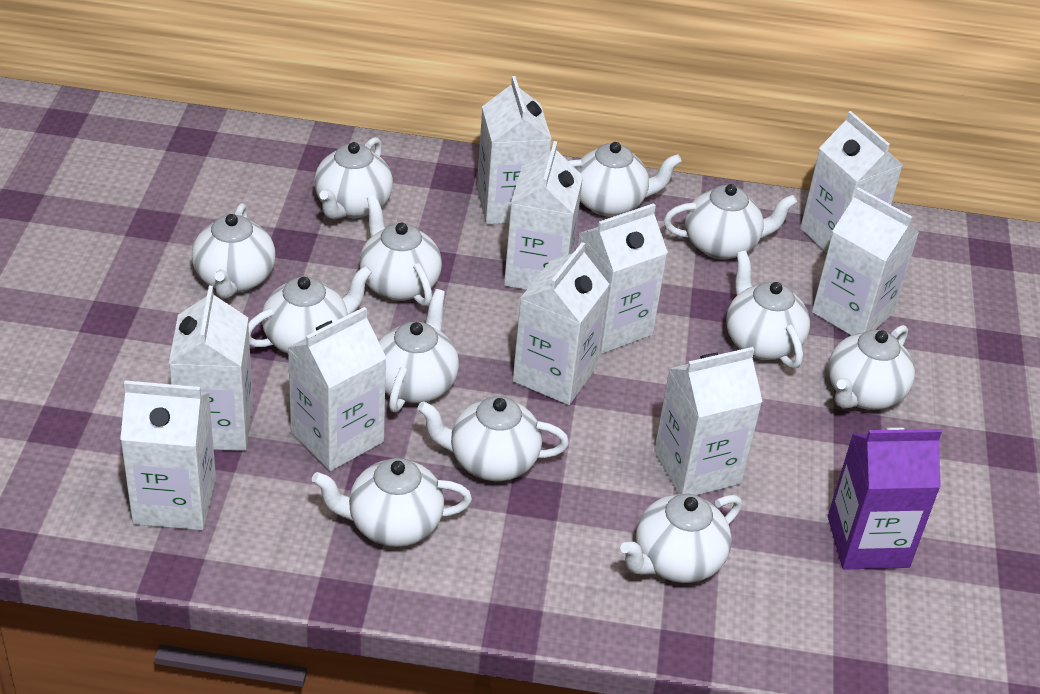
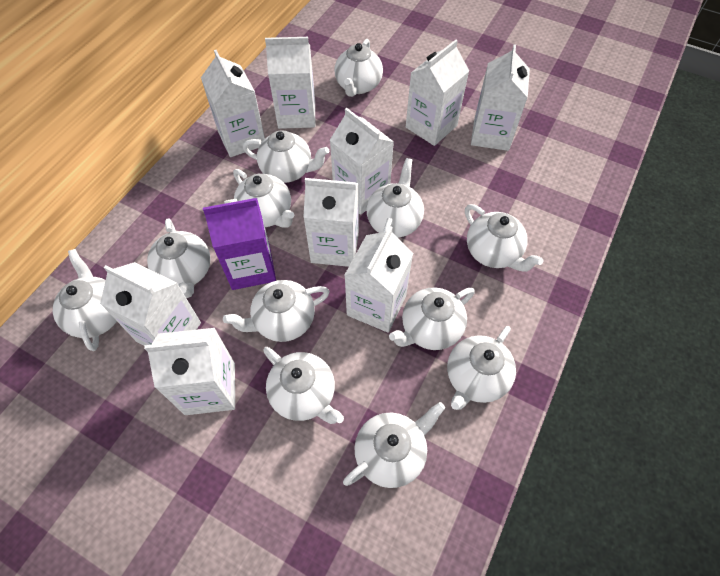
white carton: 10 -> 9

